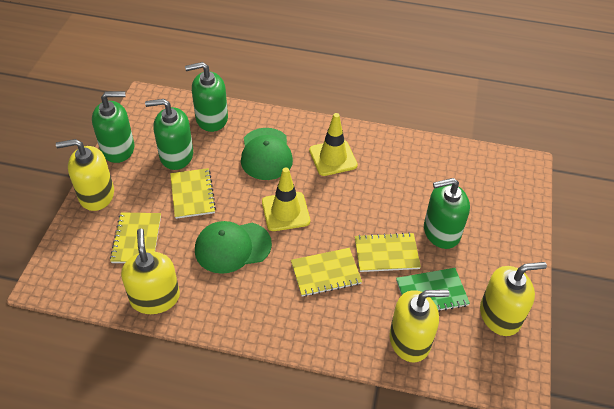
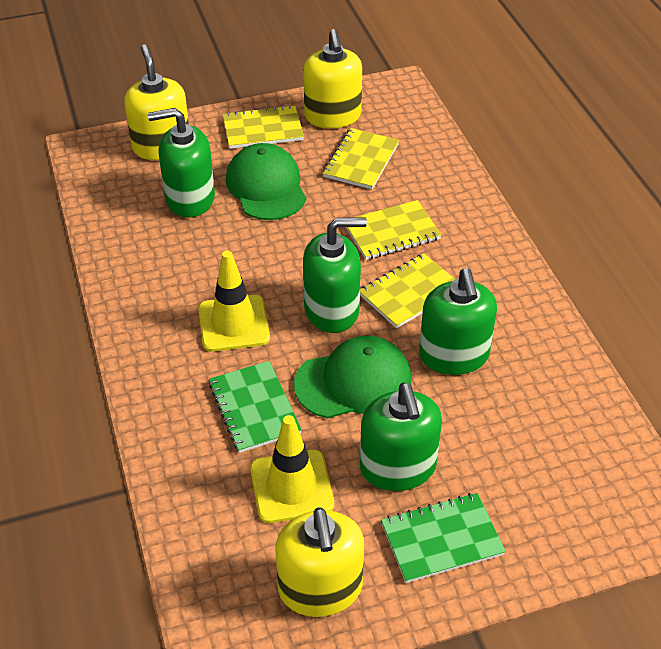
green notebook: 1 -> 2
yellow soap dispenser: 4 -> 3

